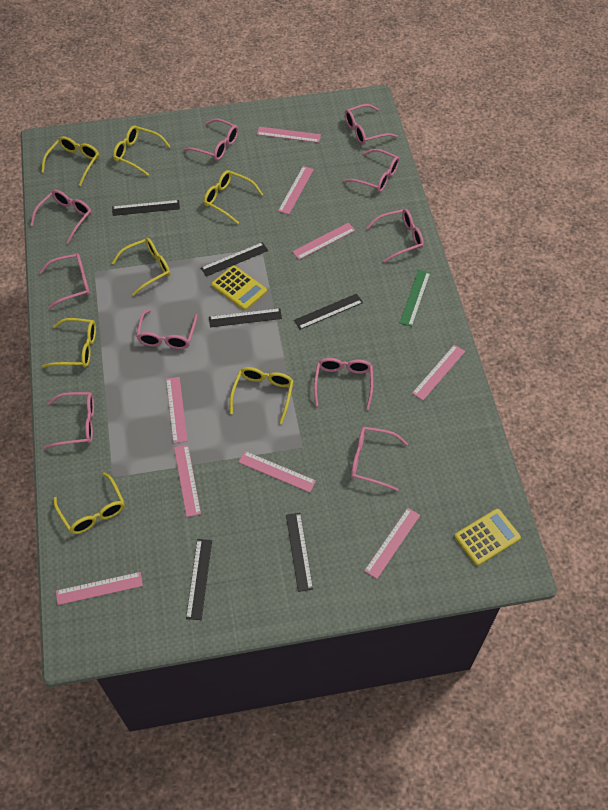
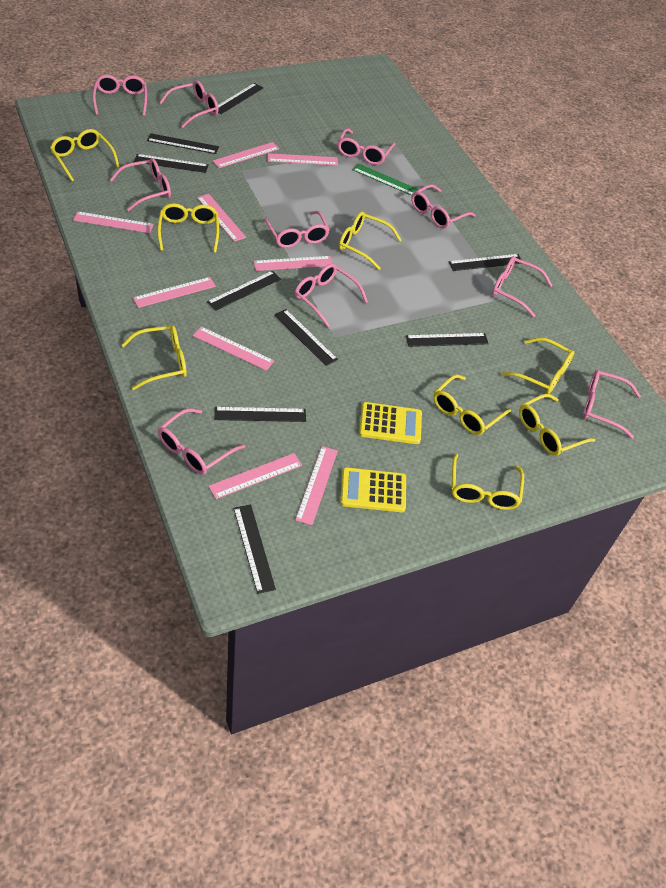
black ruler: 6 -> 9
yellow glasses: 7 -> 8

